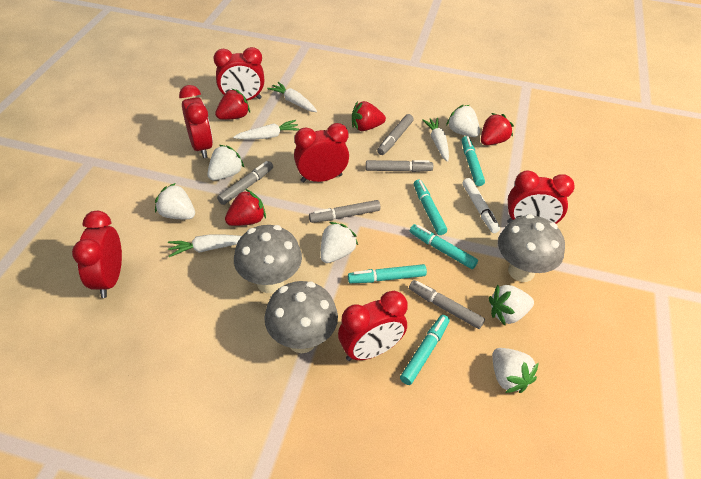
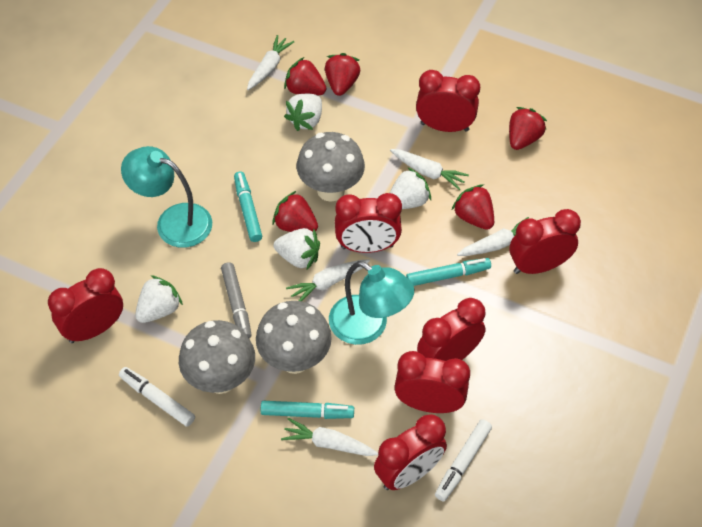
grey marker: 5 -> 1
red clock: 6 -> 7
red strawberry: 4 -> 5
turquoise lamp: 0 -> 2
turquoise marker: 5 -> 3
white carrot: 4 -> 5
white marker: 1 -> 2
white strawberry: 6 -> 4

